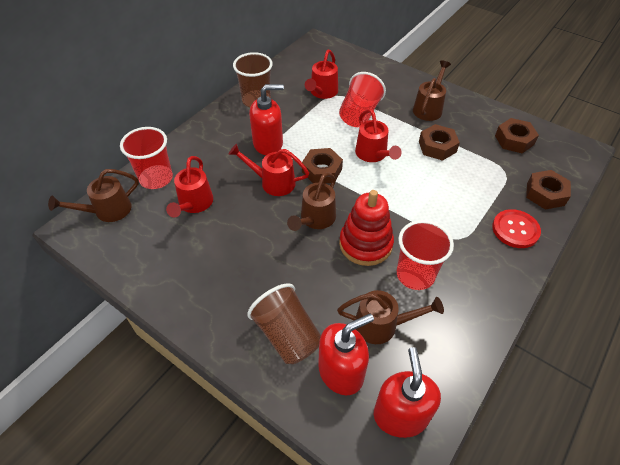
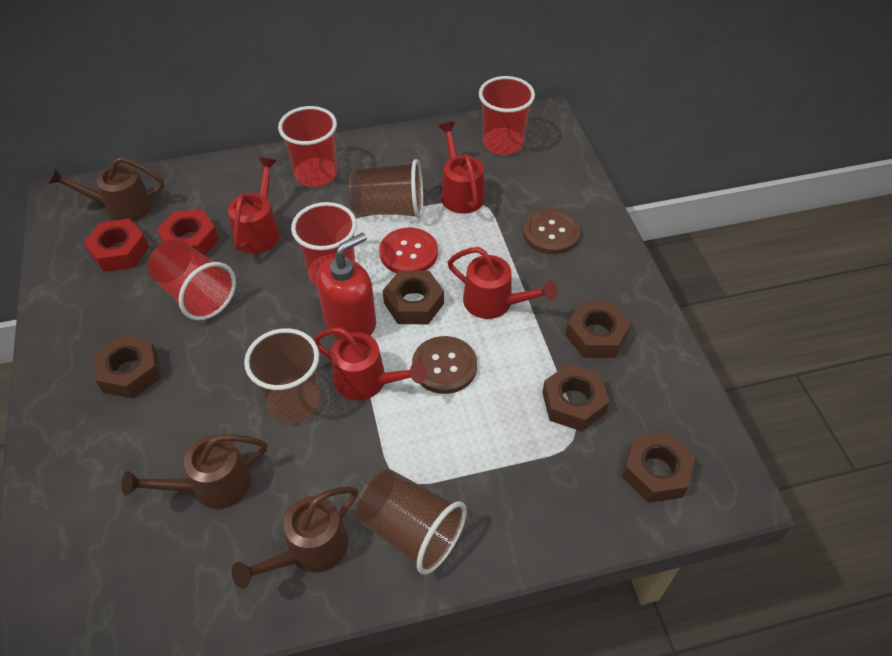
brown button: 0 -> 2
brown cup: 2 -> 3
brown nut: 4 -> 5
brown watering can: 4 -> 3
red cup: 3 -> 4
red nut: 0 -> 2
red soap dispenser: 3 -> 1
red stacking toy: 1 -> 0

